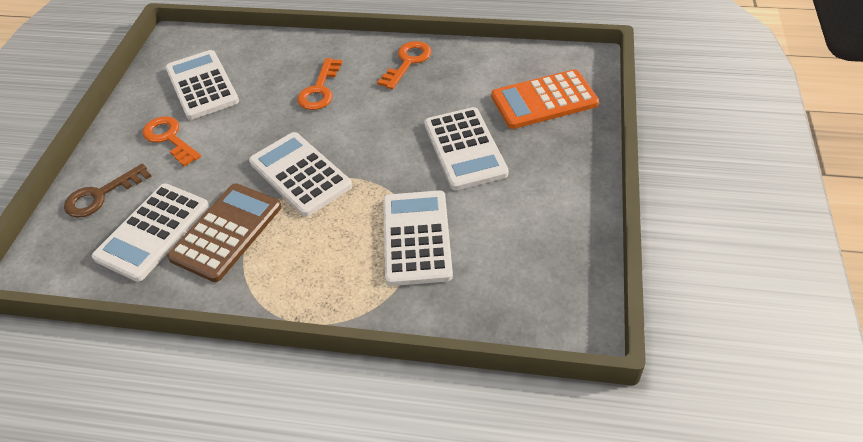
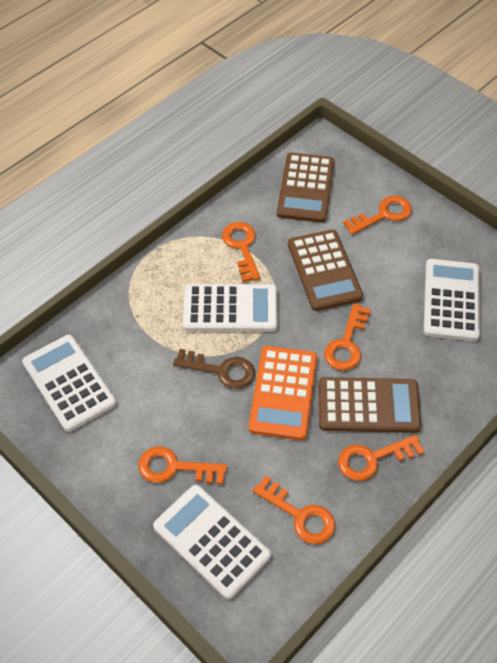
brown calculator: 1 -> 3
orange key: 3 -> 6
white calculator: 5 -> 4

